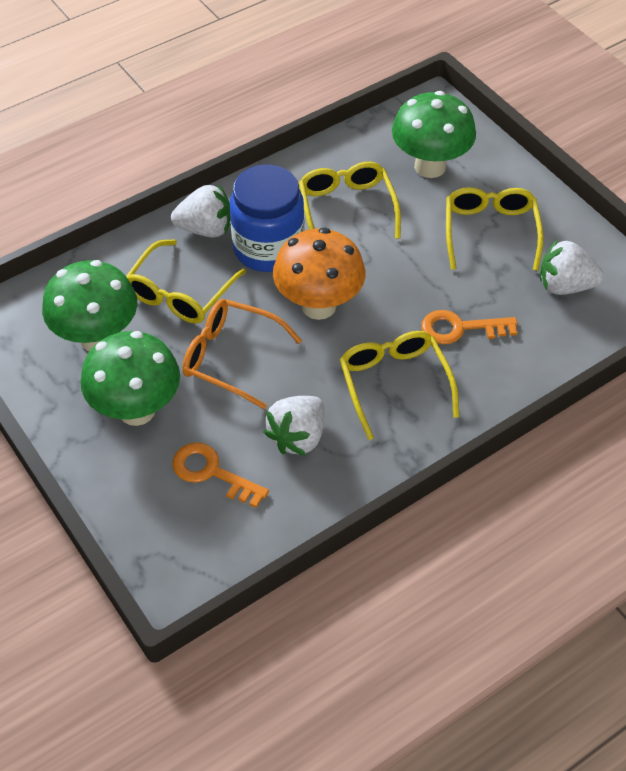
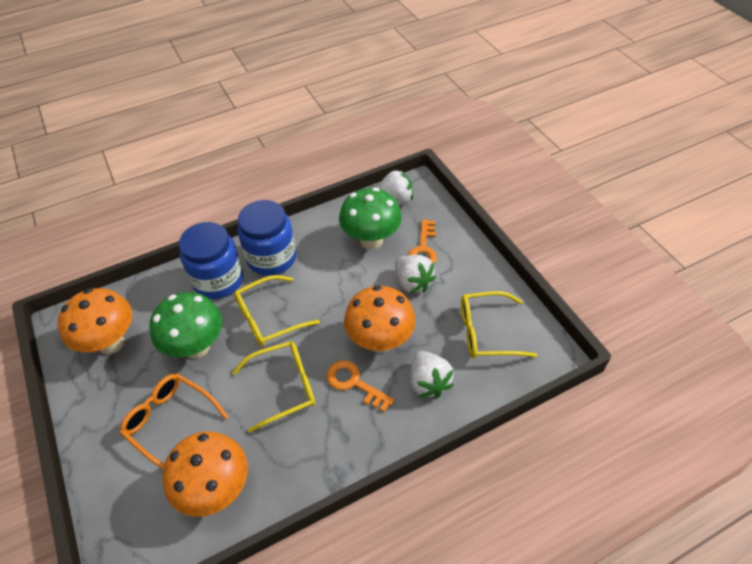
blue jar: 1 -> 2
green mushroom: 3 -> 2
orange mushroom: 1 -> 3
yellow glasses: 4 -> 3

